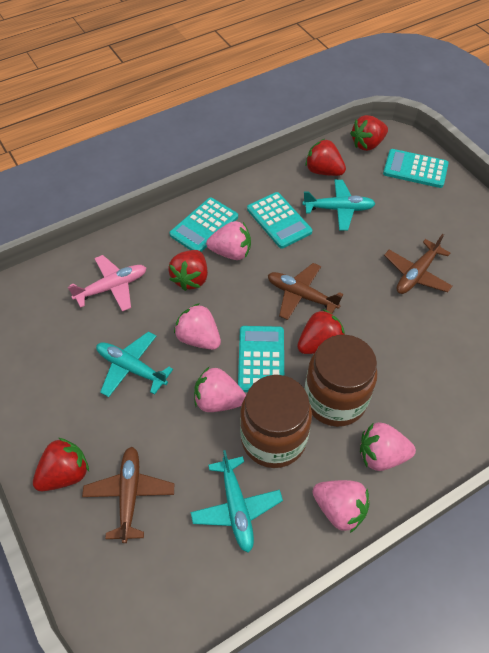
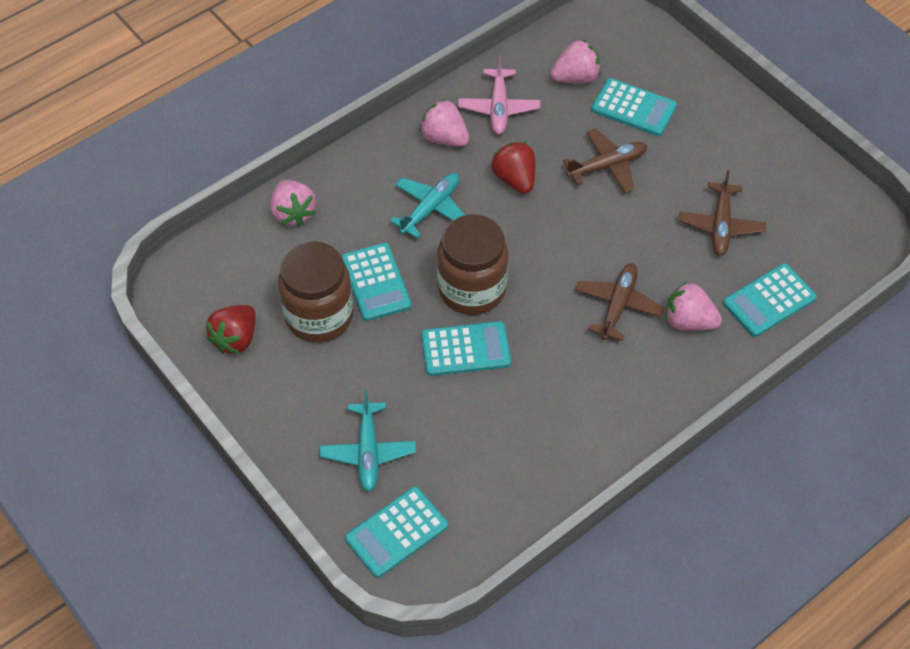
pink strawberry: 5 -> 4
red strawberry: 5 -> 2
turquoise calculator: 4 -> 5
turquoise plane: 3 -> 2

